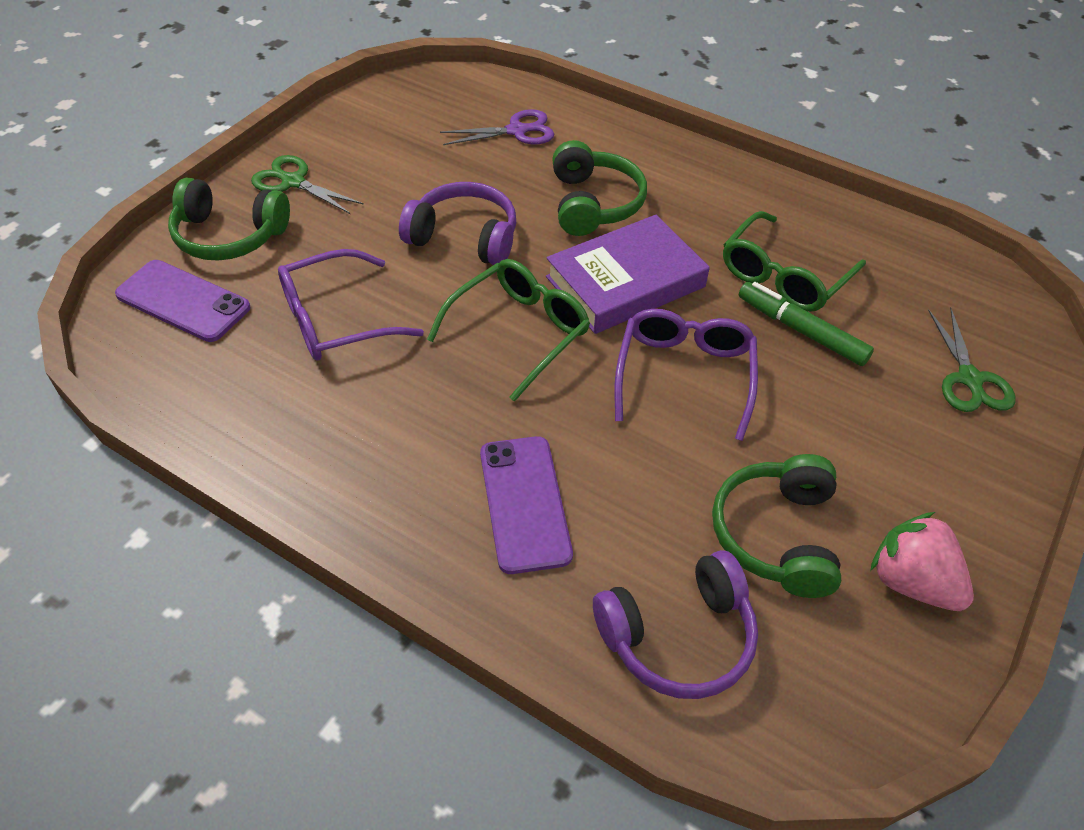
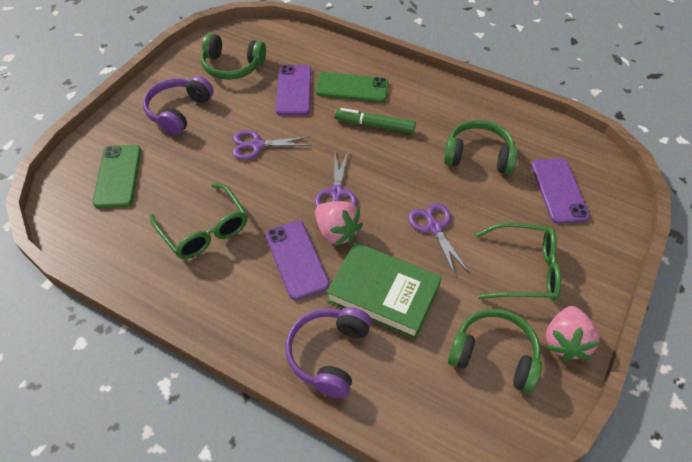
green book: 0 -> 1
green phone: 0 -> 2
green scissors: 2 -> 0
pink strawberry: 1 -> 2
purple book: 1 -> 0
purple glasses: 2 -> 0
purple phone: 2 -> 3
purple scissors: 1 -> 3

